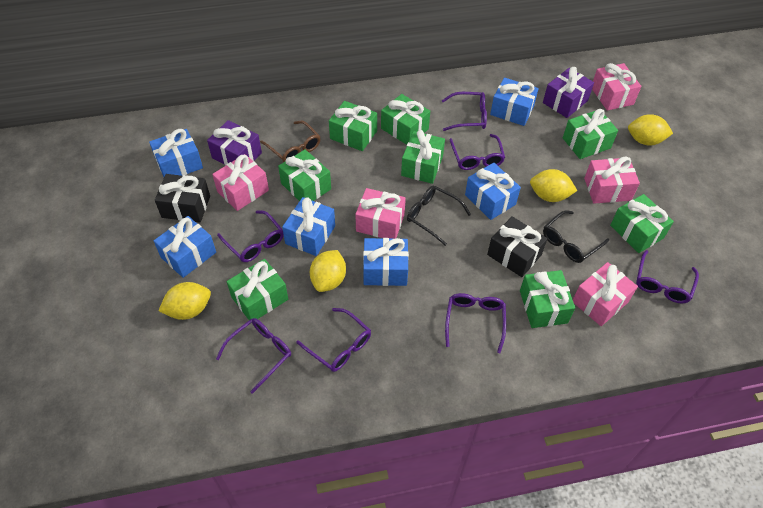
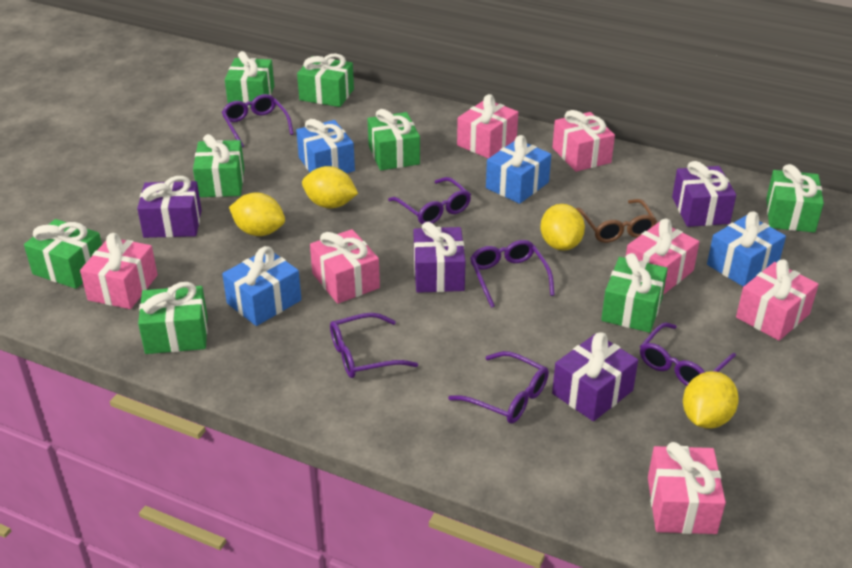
black gift: 2 -> 0
black glasses: 2 -> 0
blue gift: 6 -> 4
pink gift: 5 -> 7
purple gift: 2 -> 4
purple glasses: 7 -> 6

